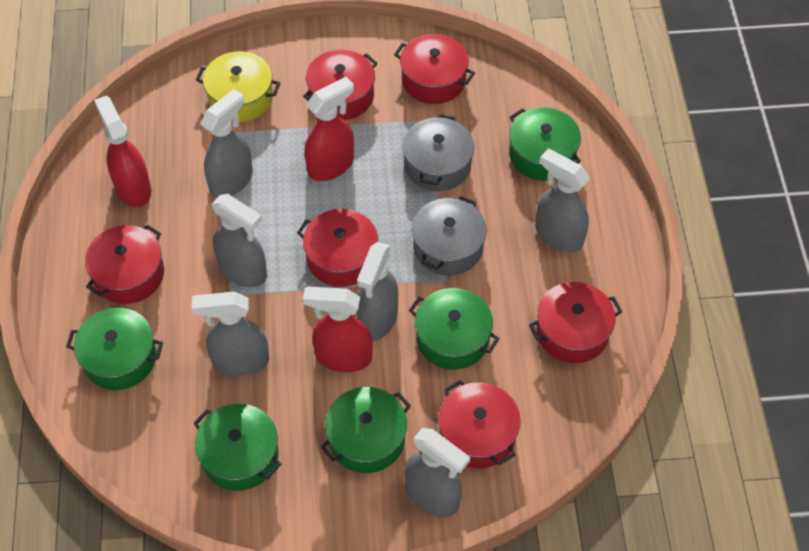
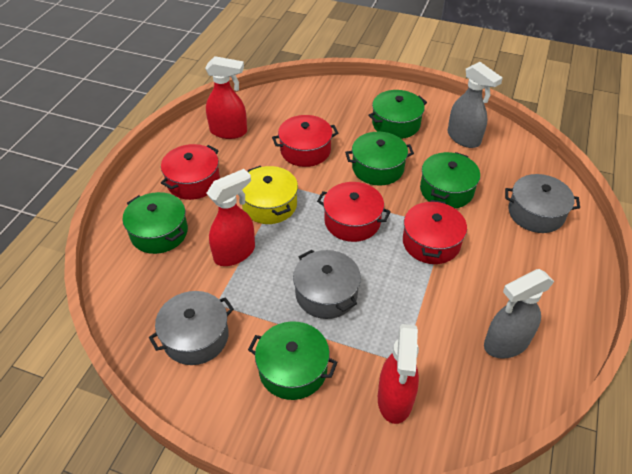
grey pot: 2 -> 3
grey spray bottle: 6 -> 2
red pot: 6 -> 4

